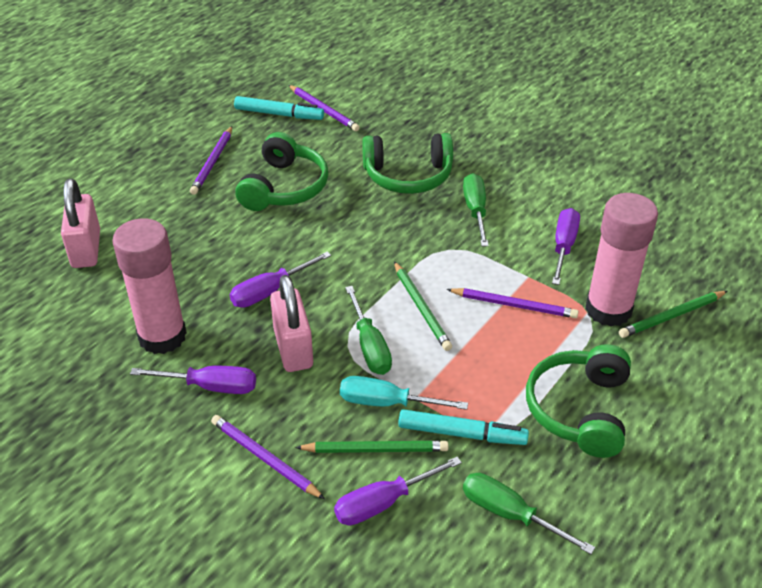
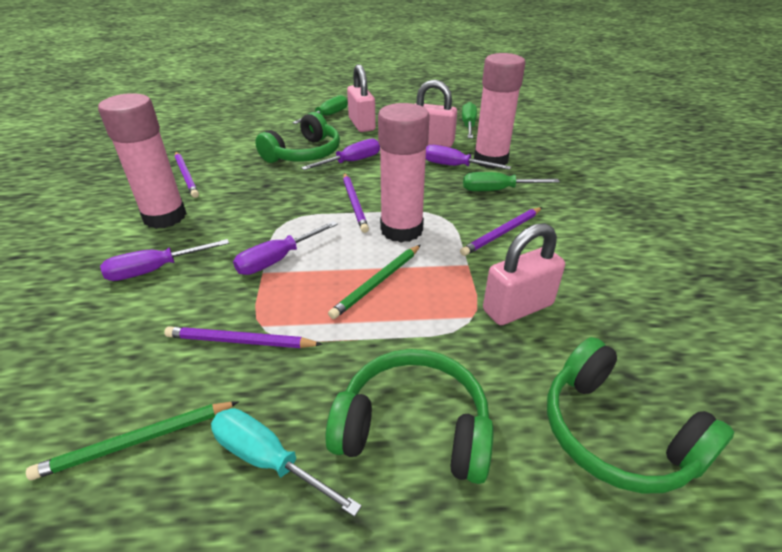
green pencil: 3 -> 2
pink glue stick: 2 -> 3
pink padlock: 2 -> 3
turquoise marker: 2 -> 0

